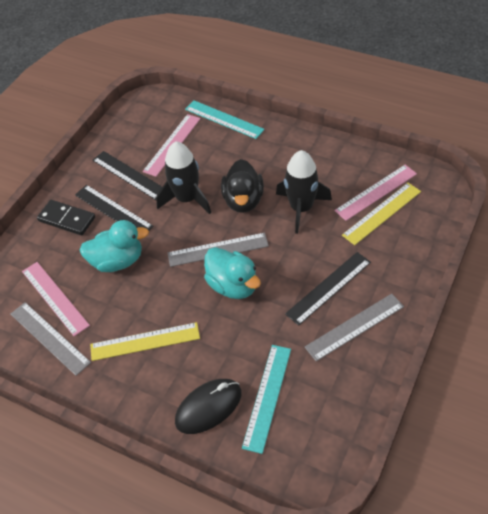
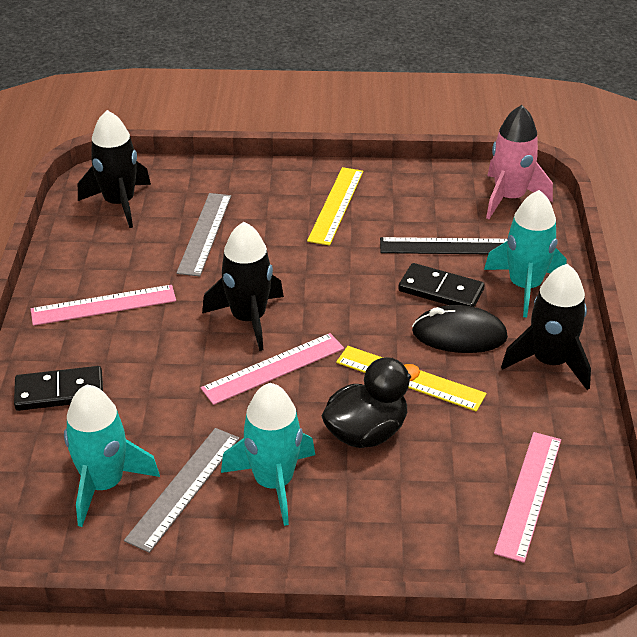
black domino: 1 -> 2
black rocket: 2 -> 3
black ruler: 3 -> 1
grey ruler: 3 -> 2
pink rocket: 0 -> 1
turquoise duck: 2 -> 0
turquoise rocket: 0 -> 3
turquoise ruler: 2 -> 0

